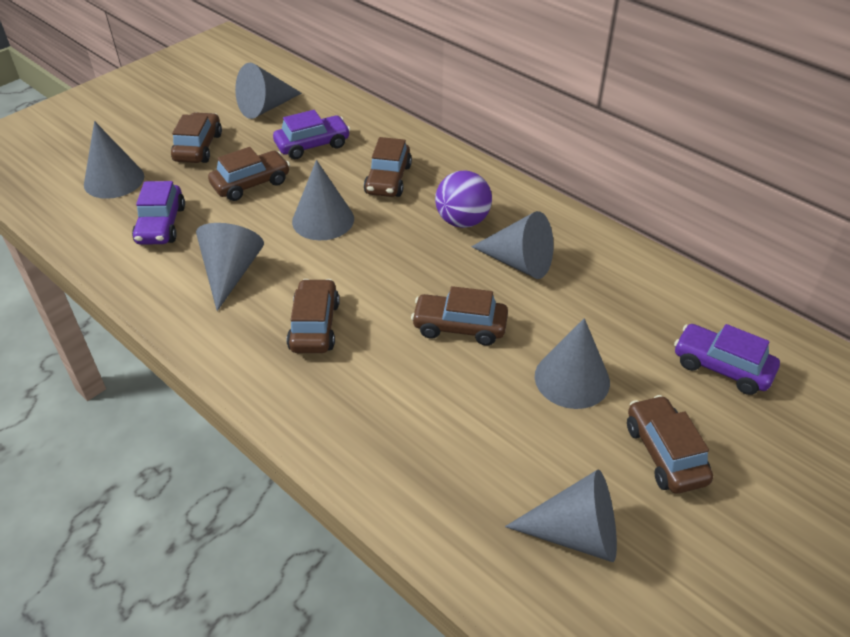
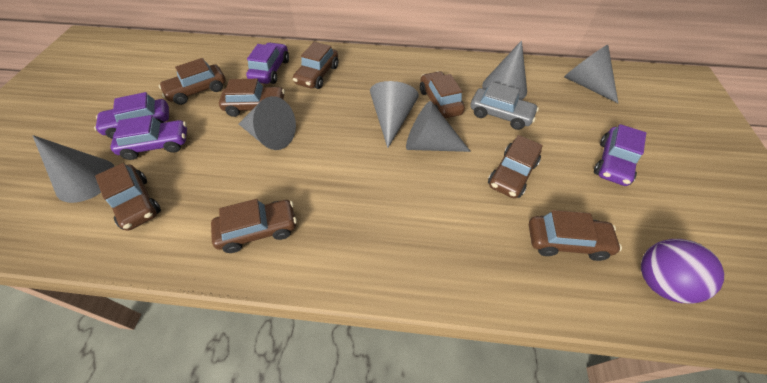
brown car: 6 -> 8
grey car: 0 -> 1
grey cone: 7 -> 6
purple car: 3 -> 4

